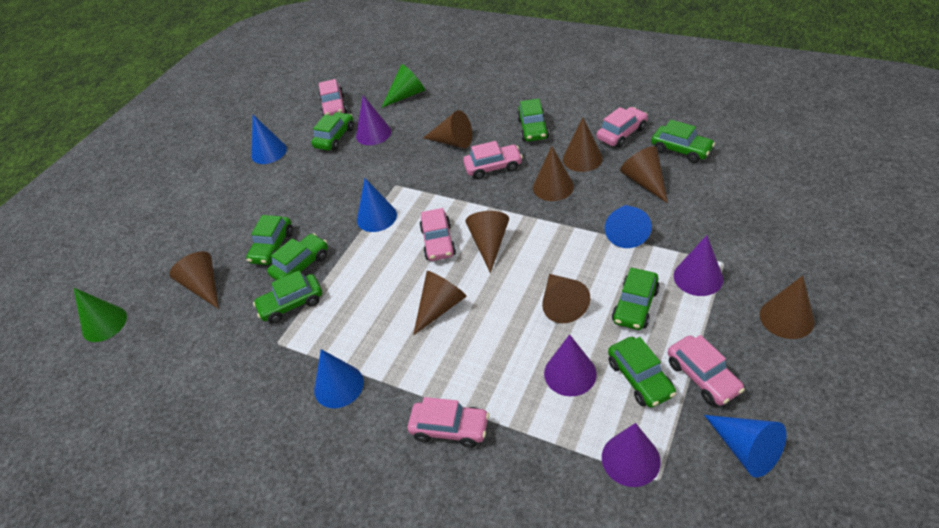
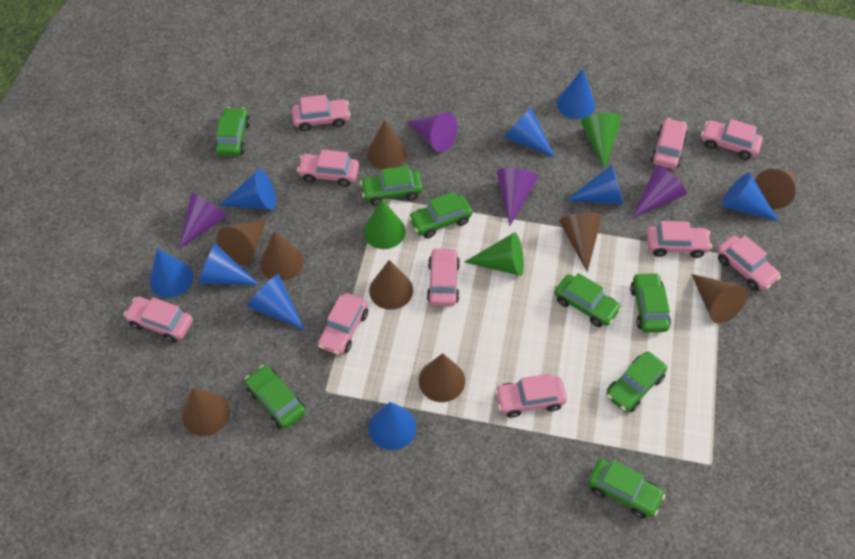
blue cone: 5 -> 9
green cone: 2 -> 3
pink car: 6 -> 10

